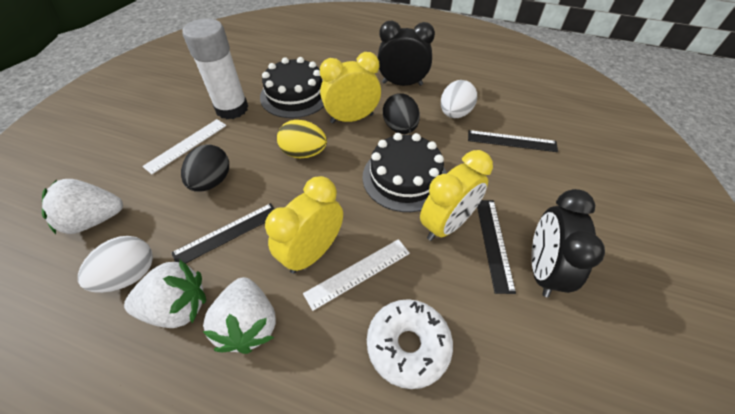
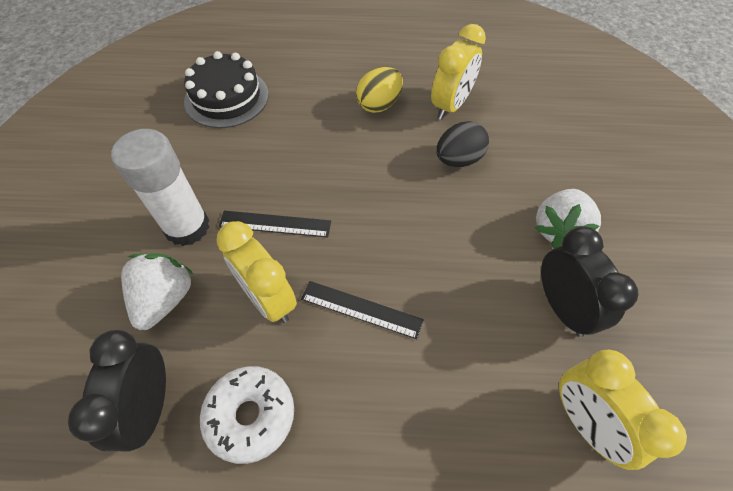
black cake: 2 -> 1
black egg: 2 -> 1
black ruler: 3 -> 2
white egg: 2 -> 0
white ruler: 2 -> 0
white strawberry: 3 -> 2

